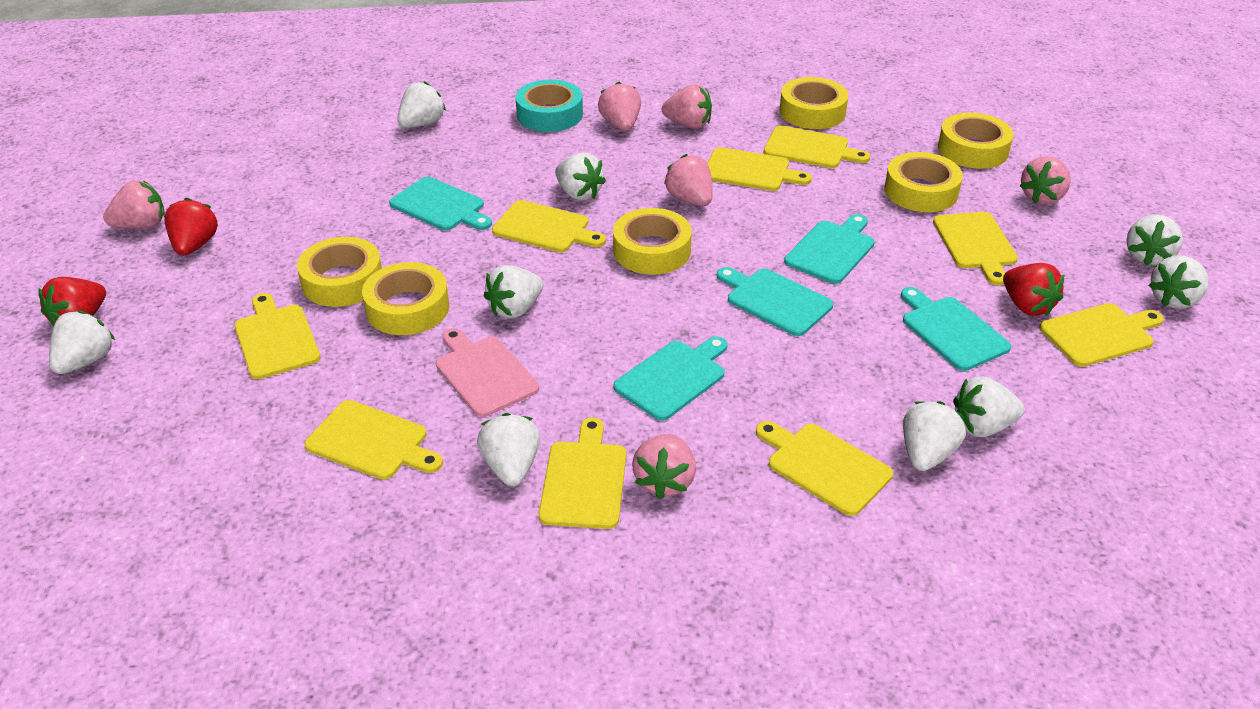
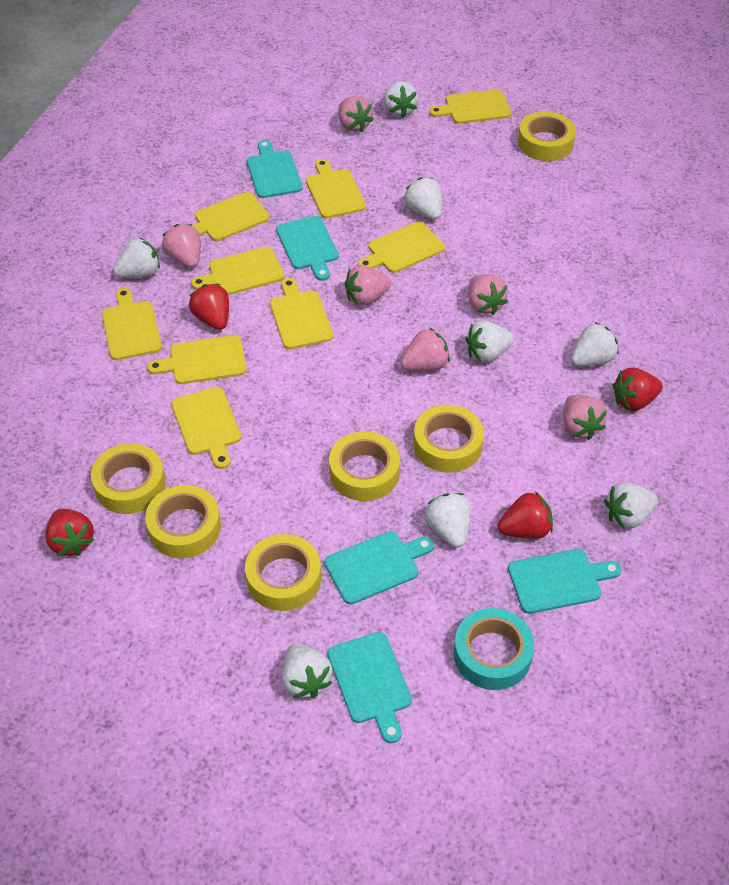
pink cutting board: 1 -> 0
red strawberry: 3 -> 4
white strawberry: 9 -> 8

